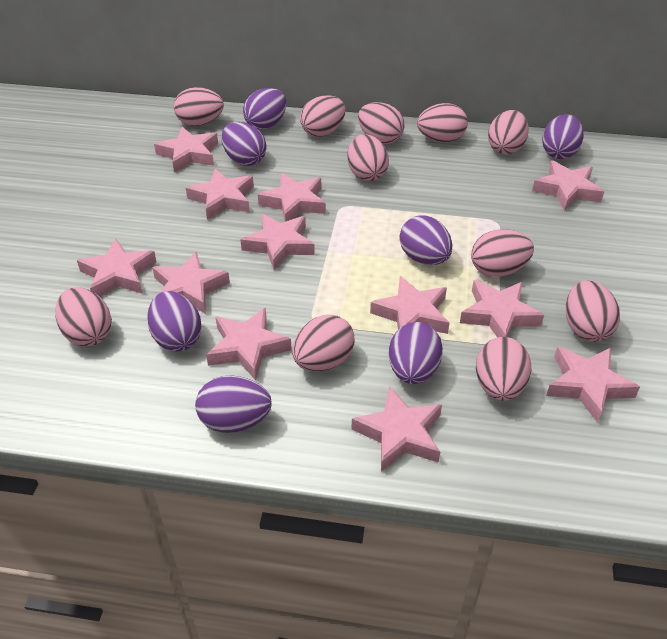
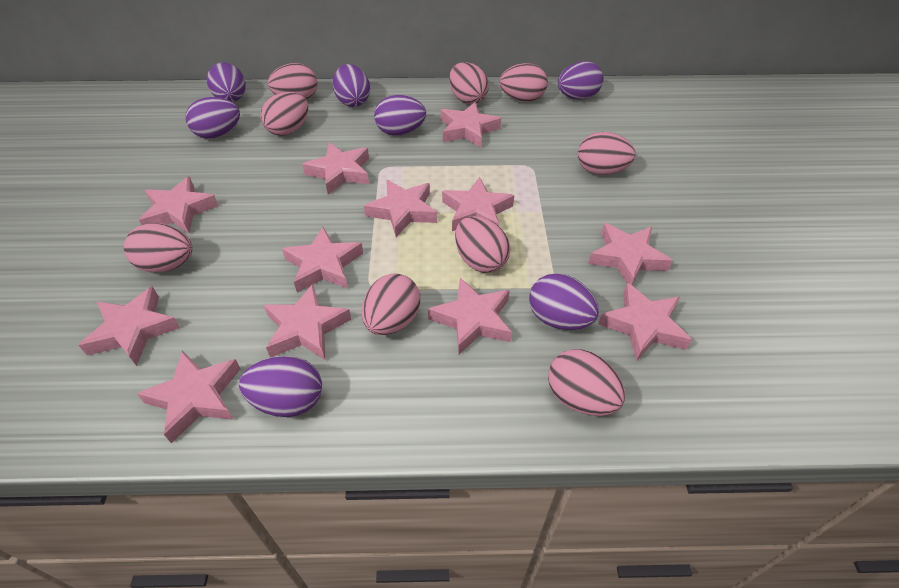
pink egg: 11 -> 9

